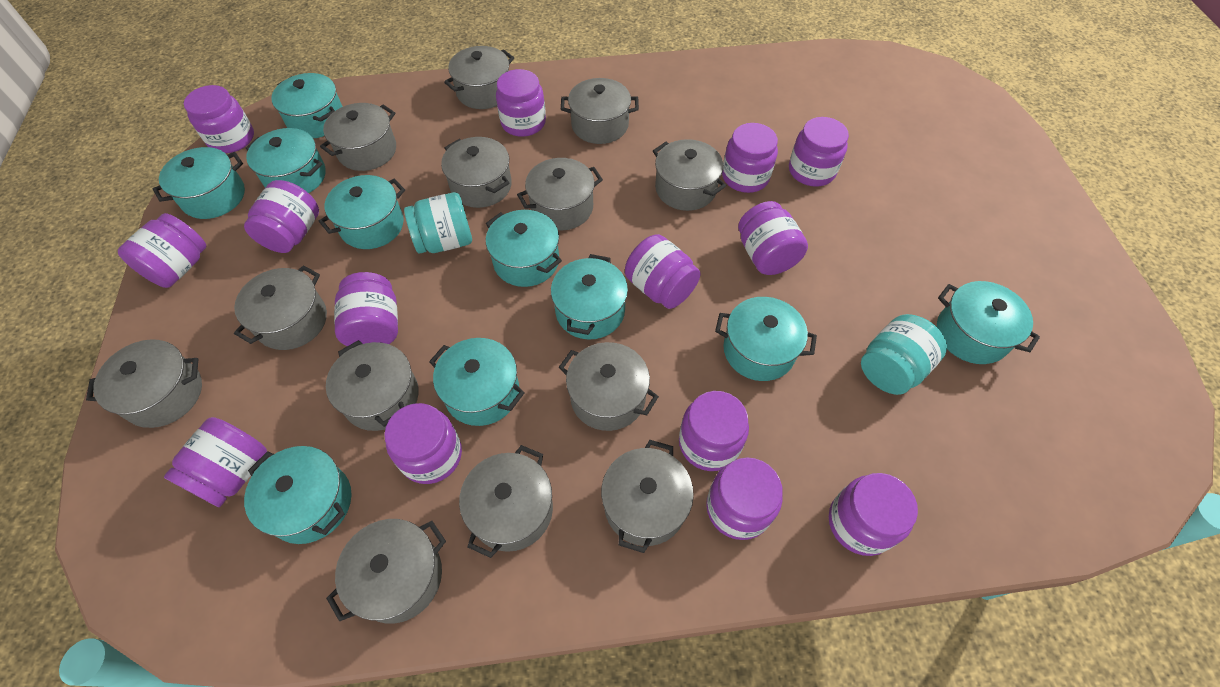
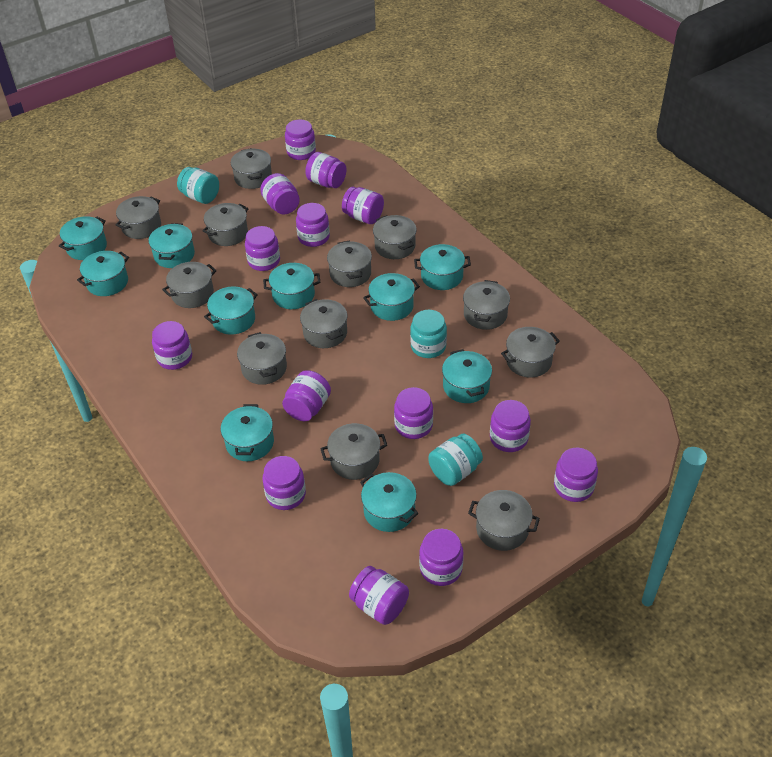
grey pot: 13 -> 12
turquoise jar: 2 -> 3

